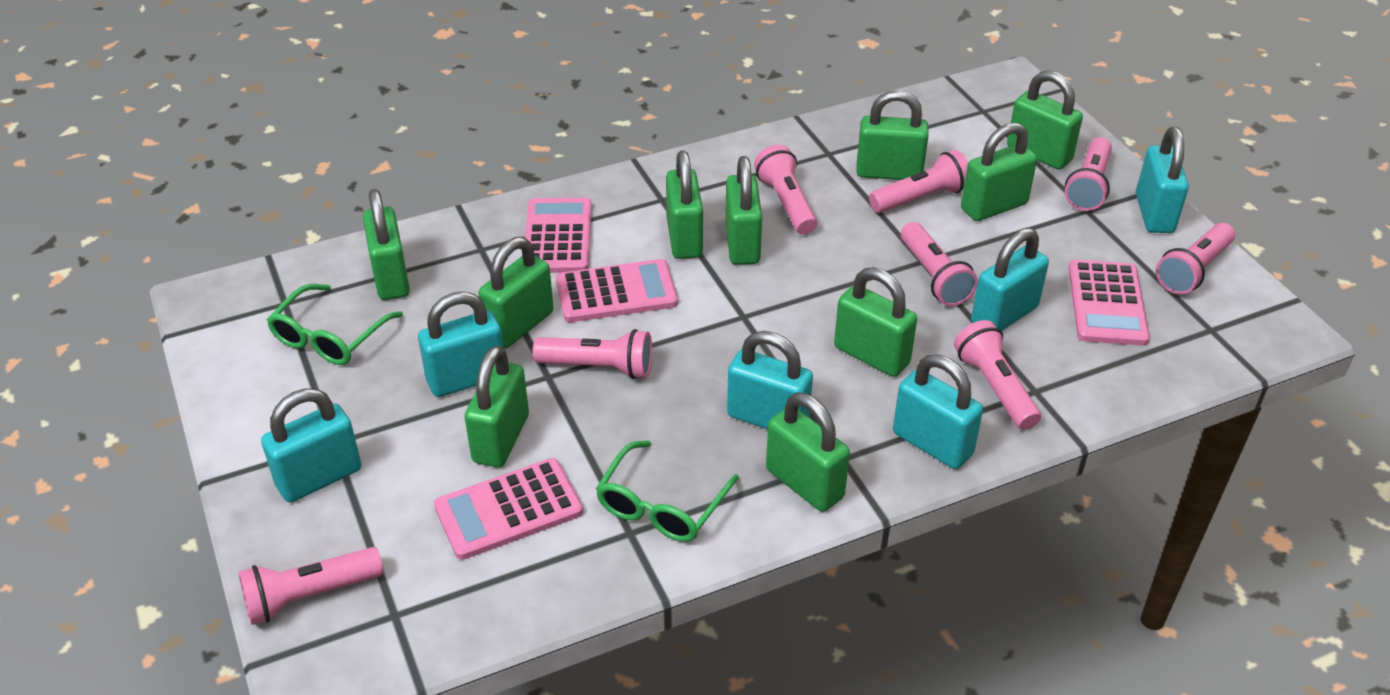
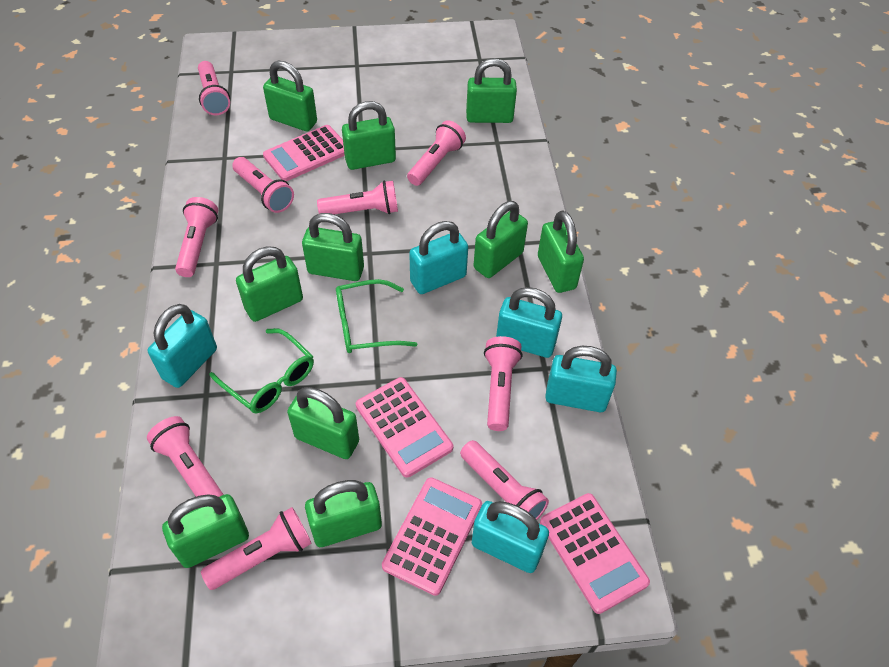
pink flashlight: 8 -> 9
turquoise padlock: 6 -> 5

